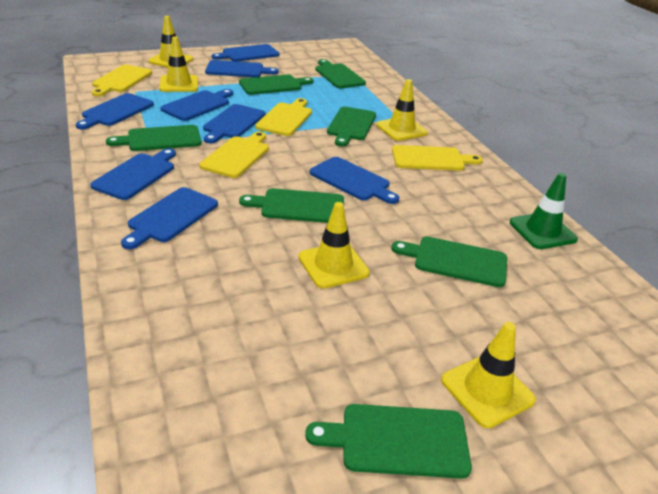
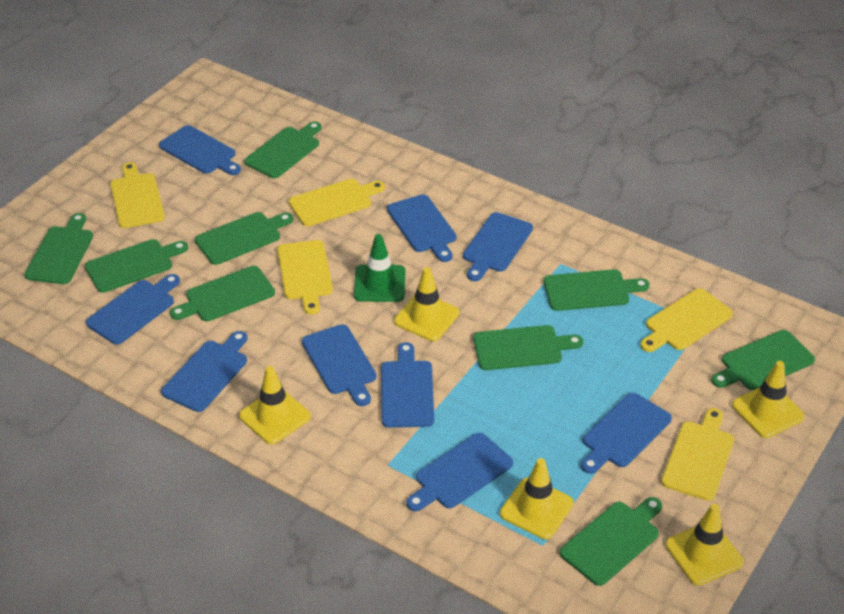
blue cutting board: 8 -> 9
green cutting board: 7 -> 9
yellow cutting board: 4 -> 5

